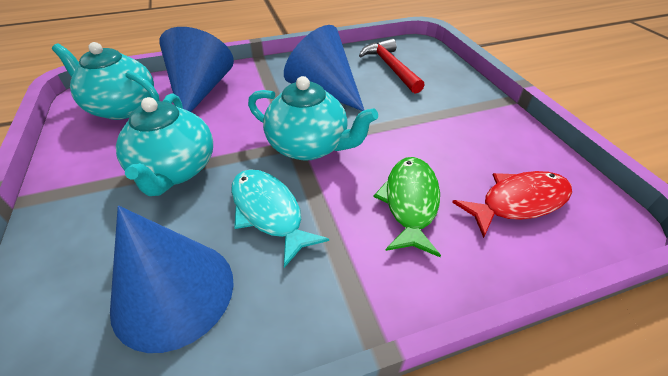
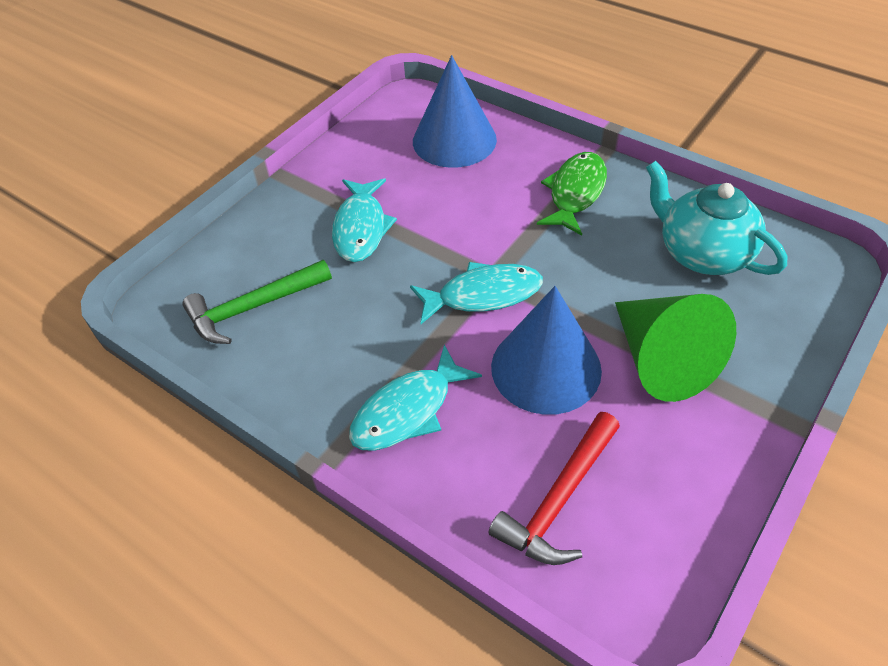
blue cone: 3 -> 2
green cone: 0 -> 1
green hammer: 0 -> 1
red fish: 1 -> 0
turquoise fish: 1 -> 3
turquoise teapot: 3 -> 1

